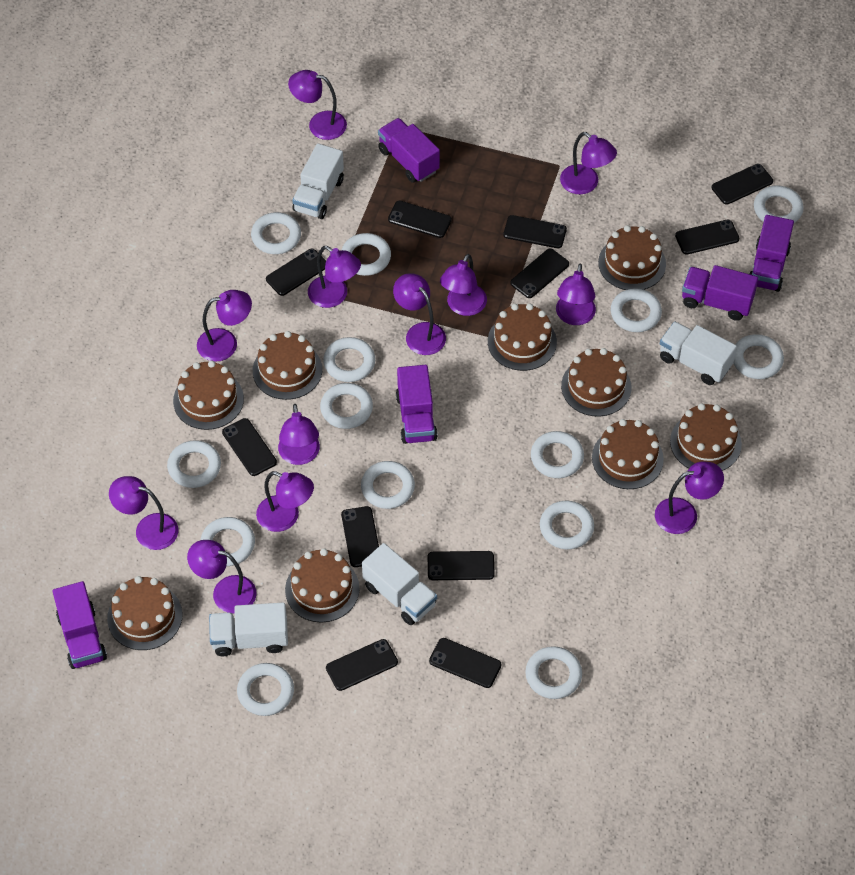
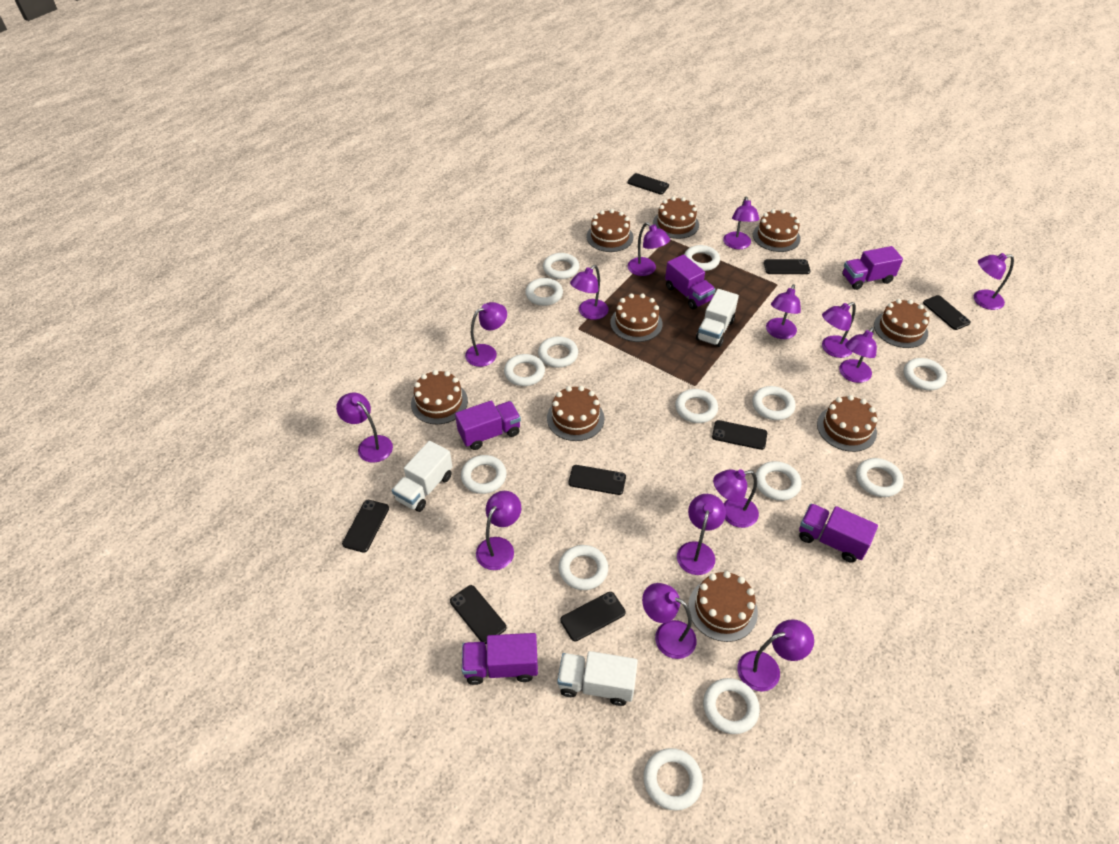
black phone: 11 -> 8
purple lamp: 12 -> 14
white truck: 4 -> 3

